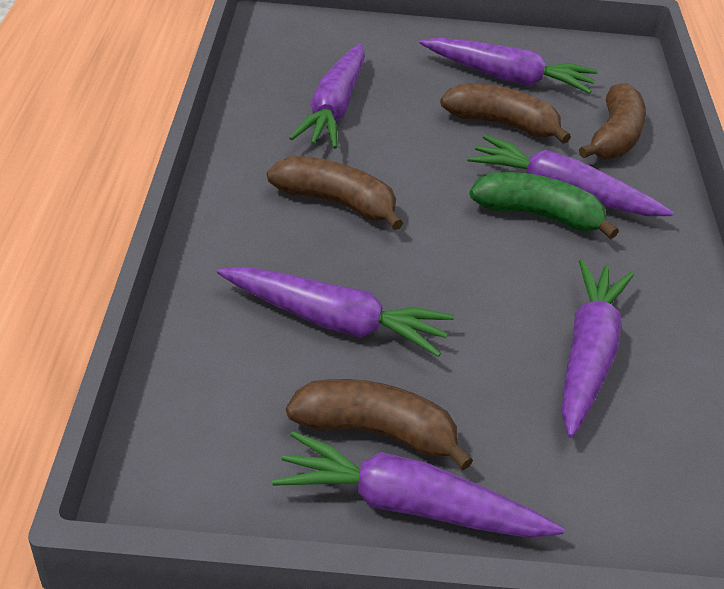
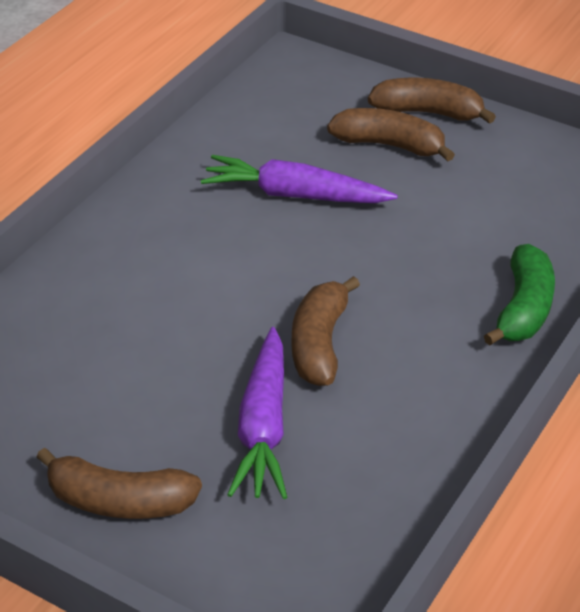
purple carrot: 6 -> 2

